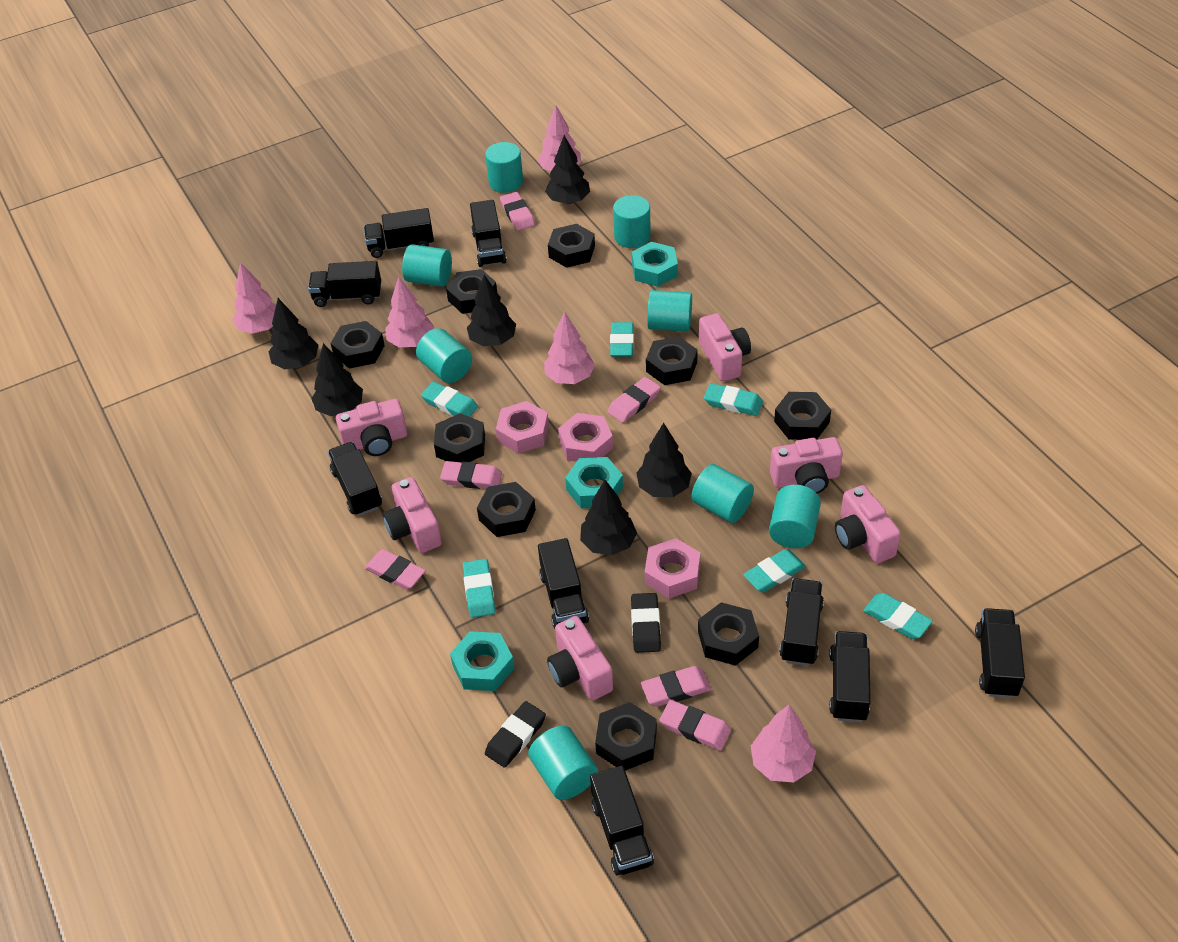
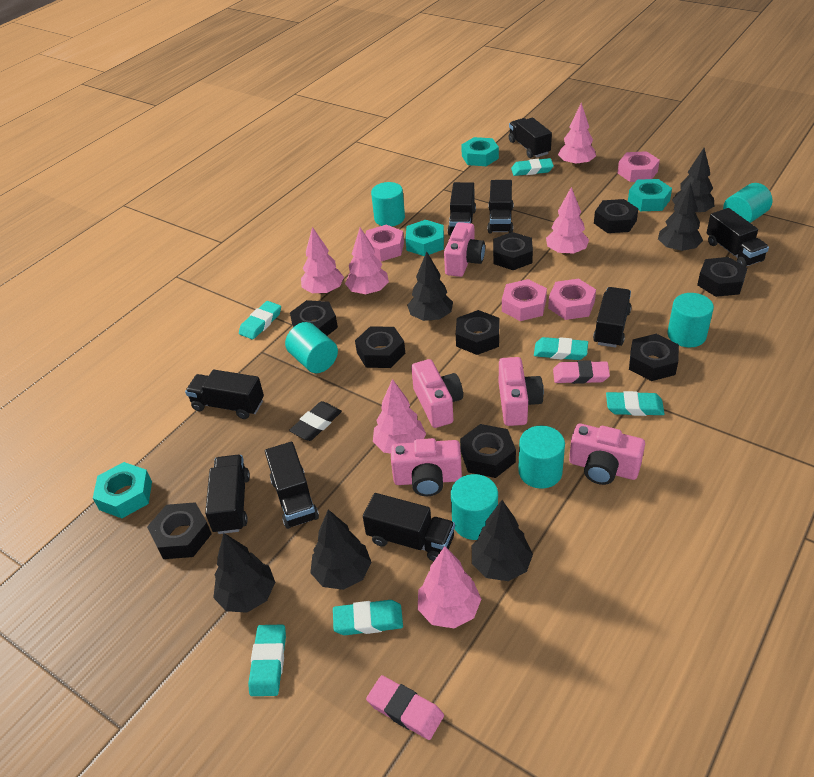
black eraser: 2 -> 1
pink camera: 6 -> 5
pink eraser: 6 -> 2
pink nut: 3 -> 4
pink tree: 5 -> 6
turquoise cylinder: 8 -> 6
turquoise nut: 3 -> 4

